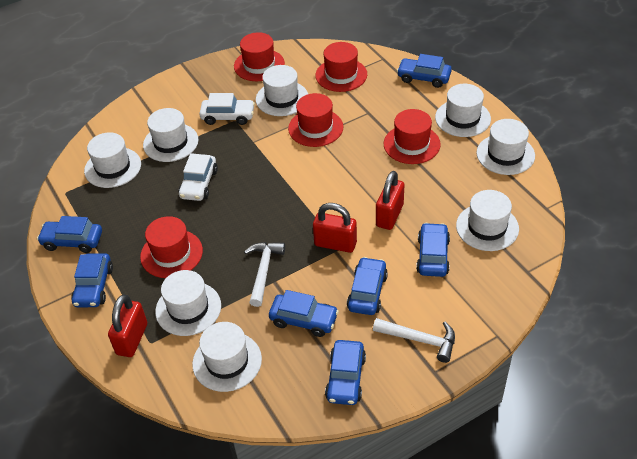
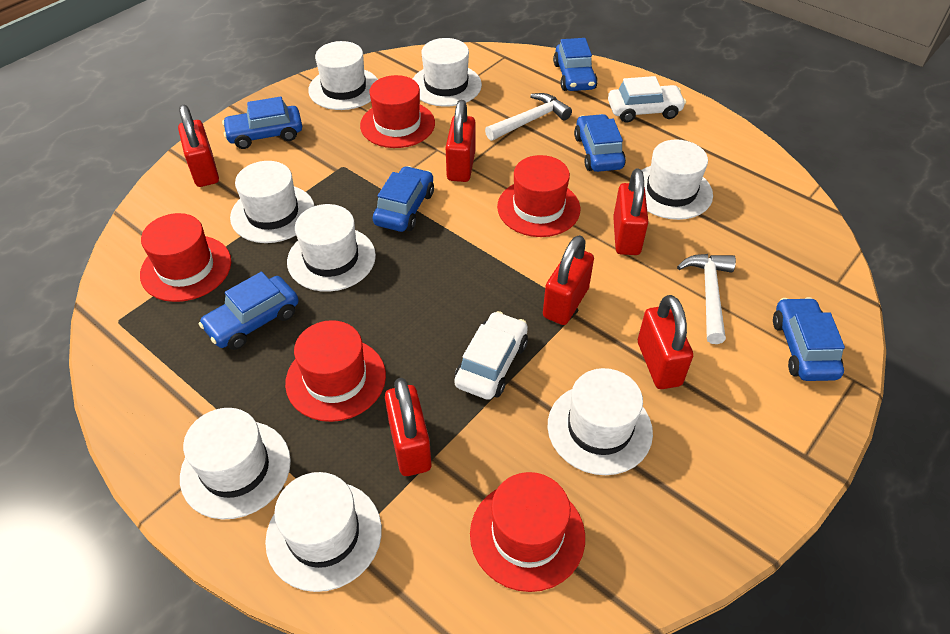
blue car: 7 -> 6
red padlock: 3 -> 6

